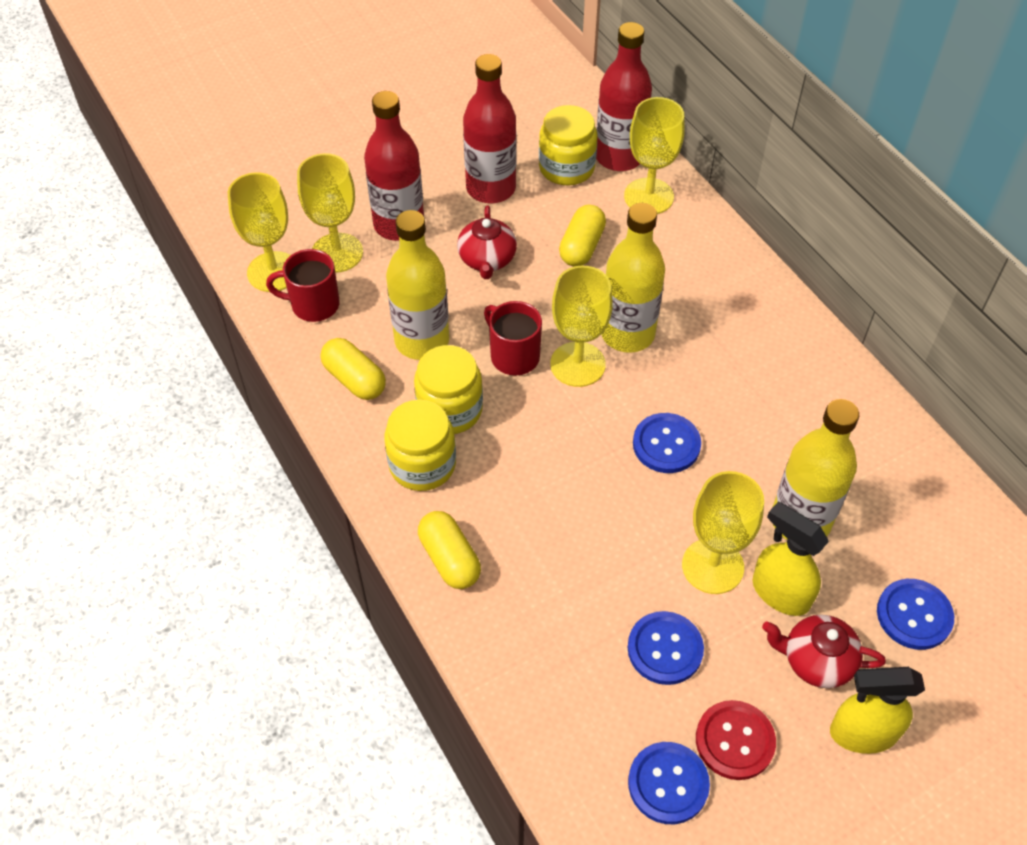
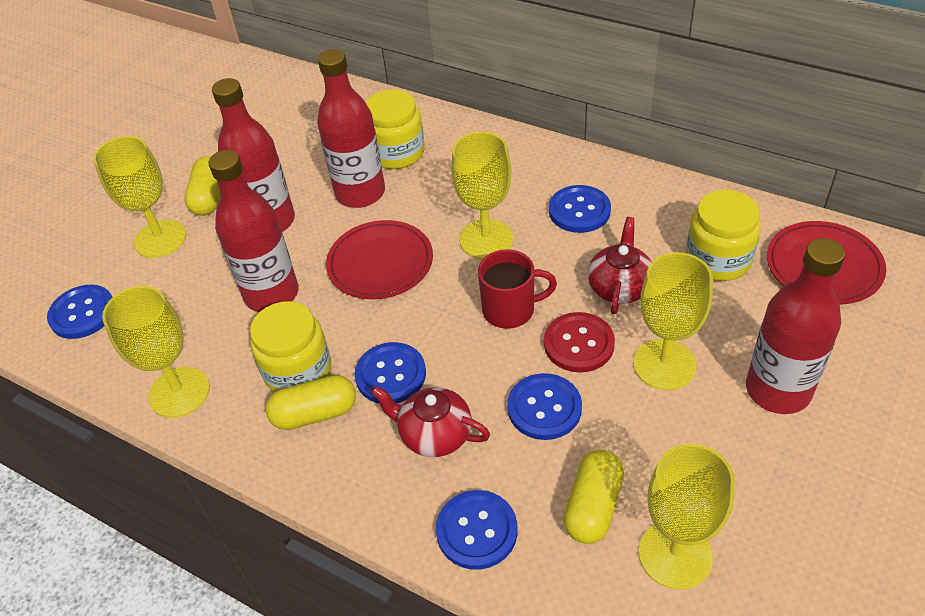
blue button: 4 -> 5
red bottle: 3 -> 4
red mug: 2 -> 1
red plate: 0 -> 2
yellow bottle: 3 -> 0
yellow spray bottle: 2 -> 0

